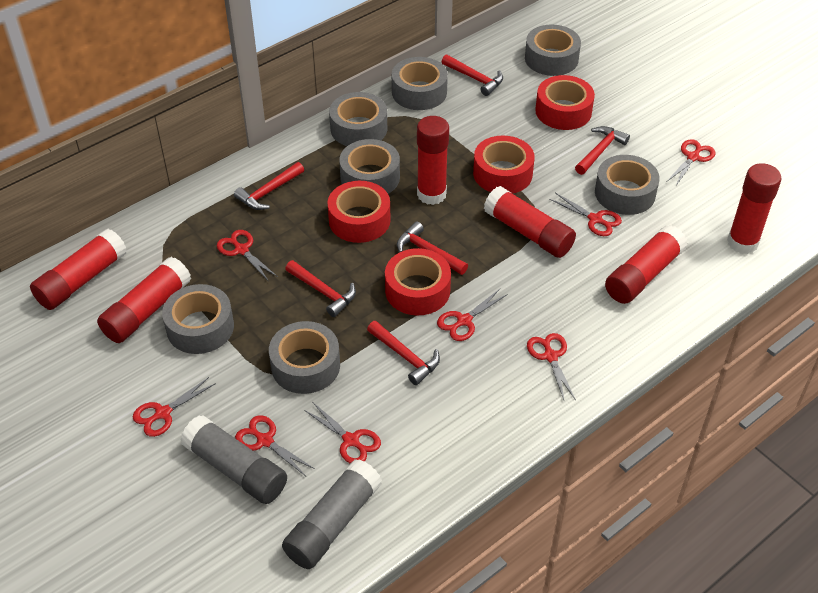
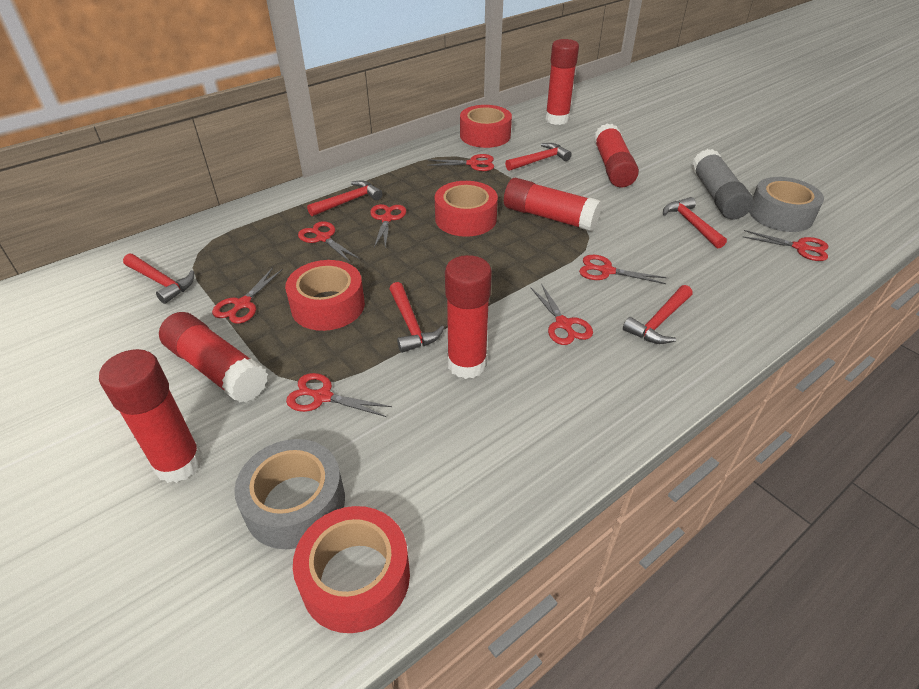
grey glue stick: 2 -> 1
grey tape: 7 -> 2

